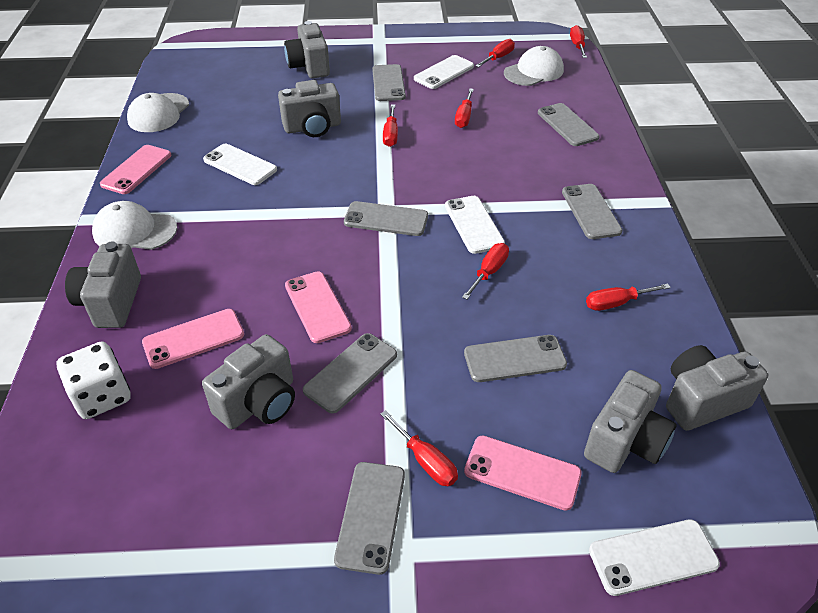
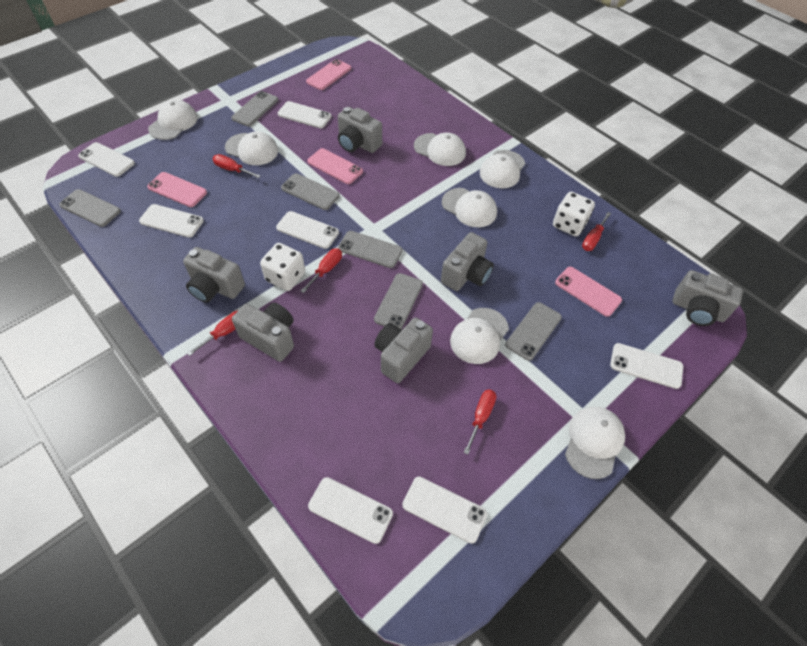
grey phone: 7 -> 6
red screwdriver: 7 -> 5
white cap: 3 -> 7
white dice: 1 -> 2
white phone: 4 -> 7

